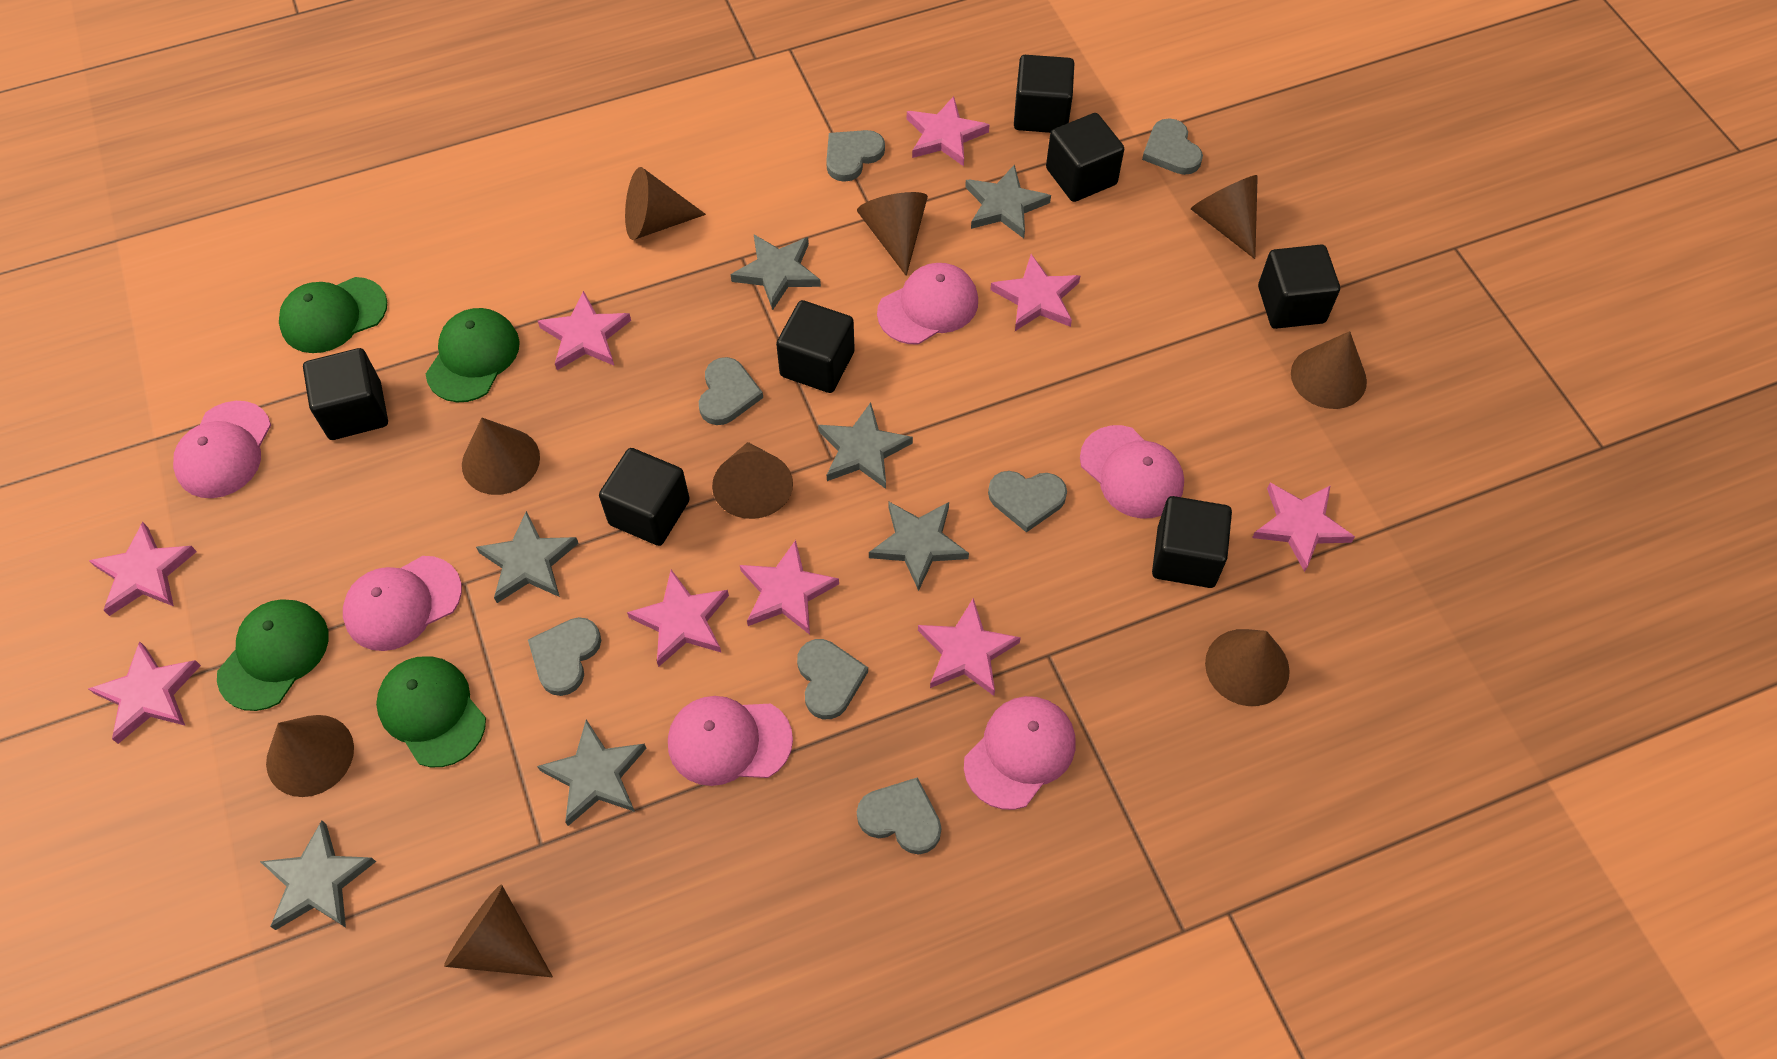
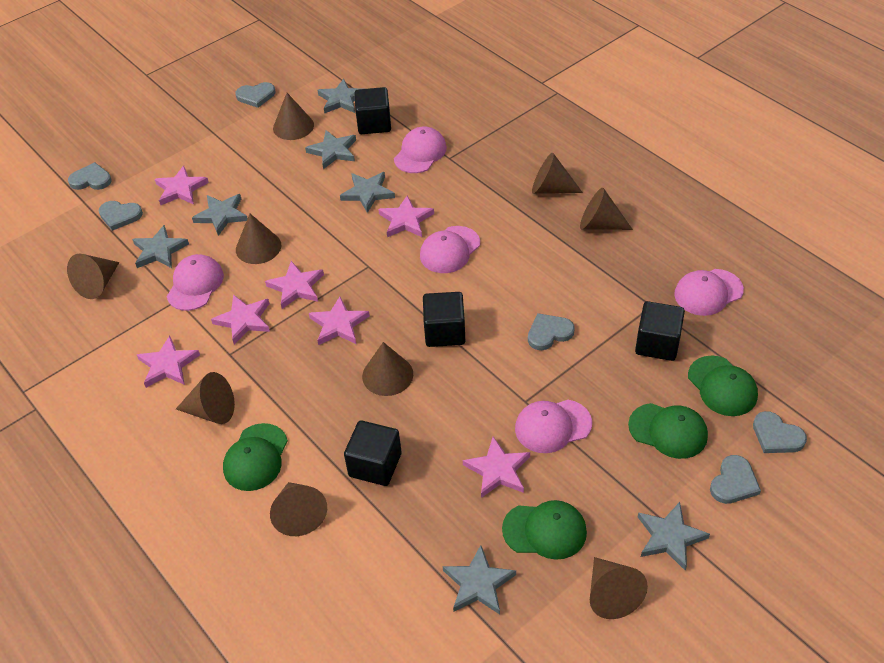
black cube: 7 -> 4
grey heart: 7 -> 6
pink cap: 6 -> 5
pink star: 9 -> 7

